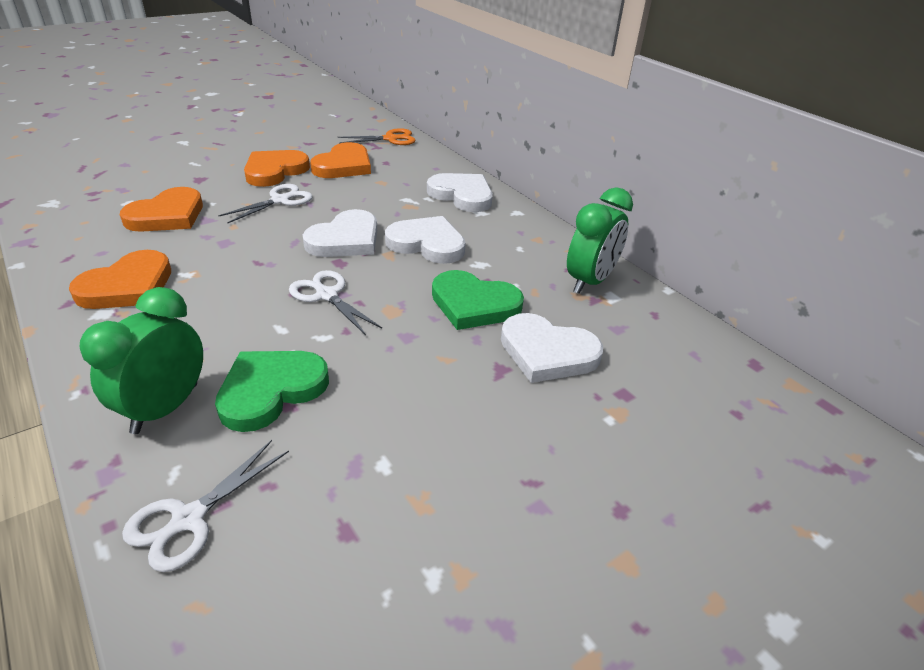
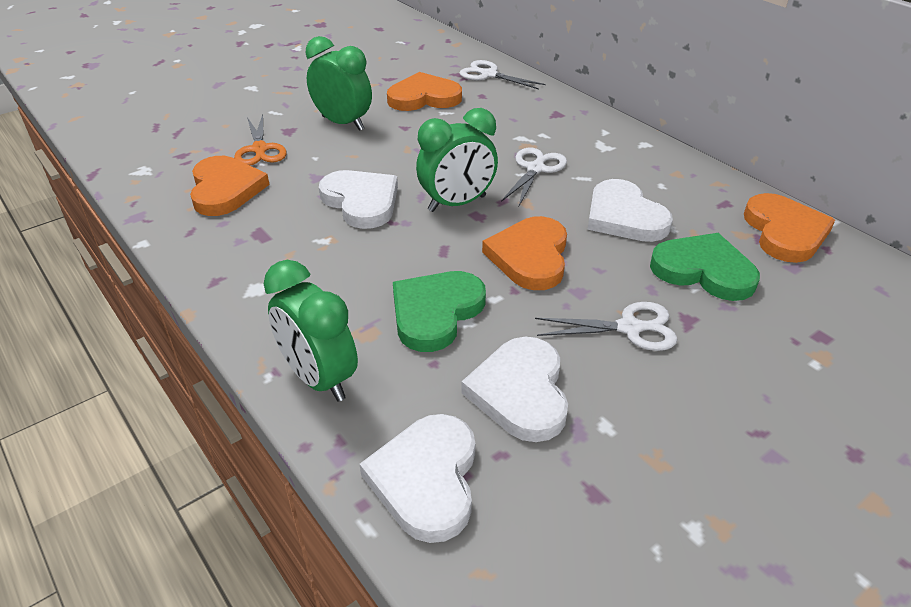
green clock: 2 -> 3

